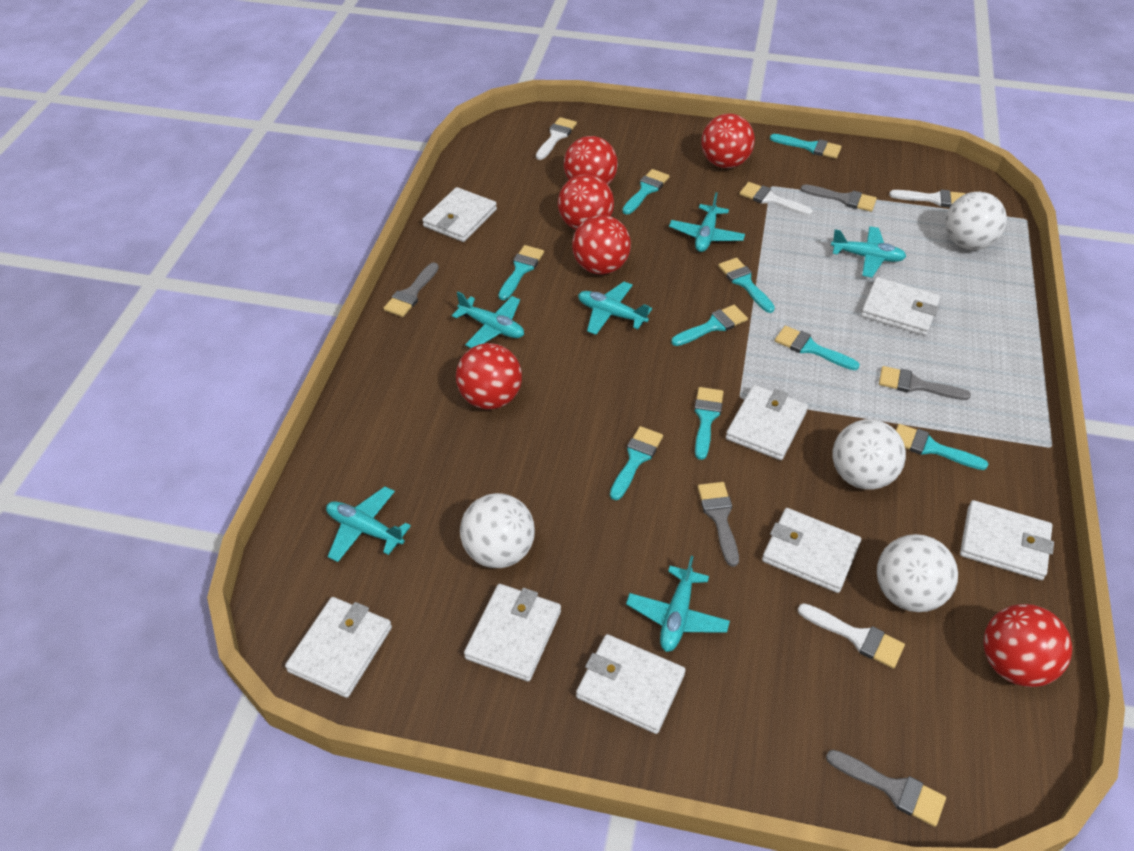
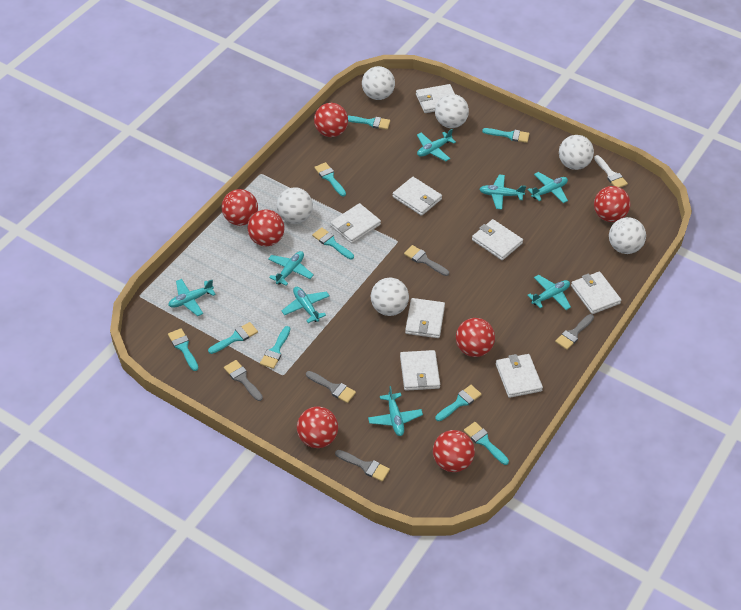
red ball: 6 -> 7
turquoise plane: 6 -> 8
white ball: 4 -> 6
white brush: 4 -> 1

